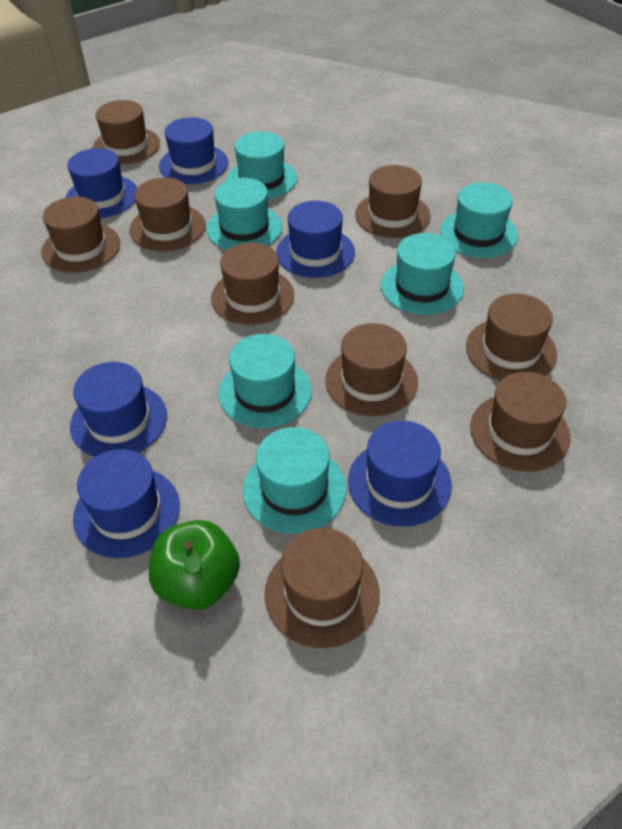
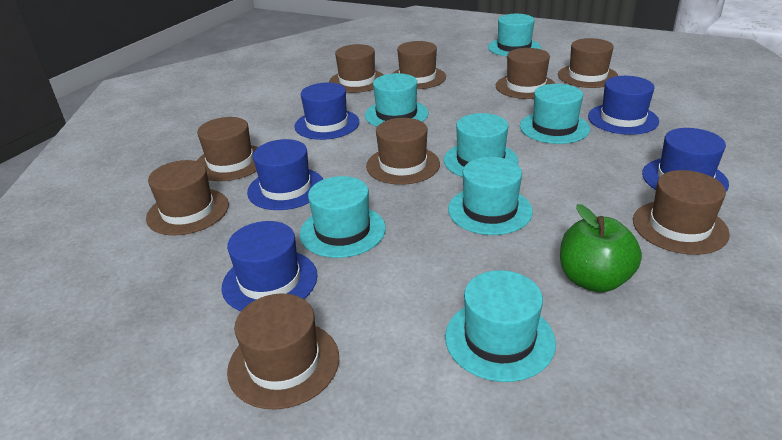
blue hat: 6 -> 5
turquoise hat: 6 -> 7

